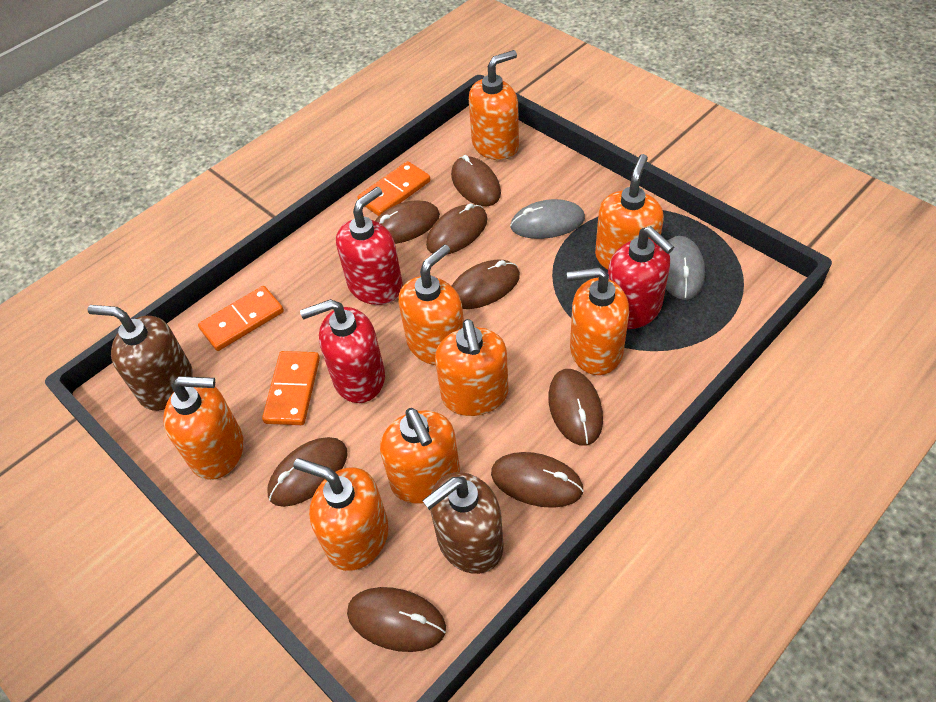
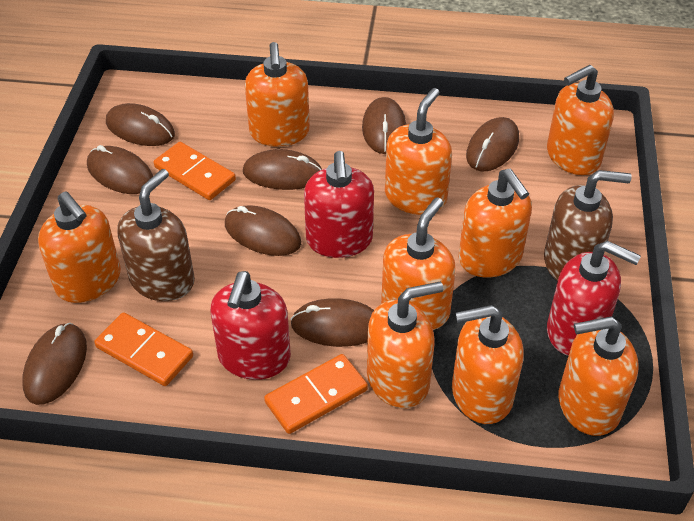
grey mouse: 2 -> 0
orange soap dispenser: 8 -> 9

